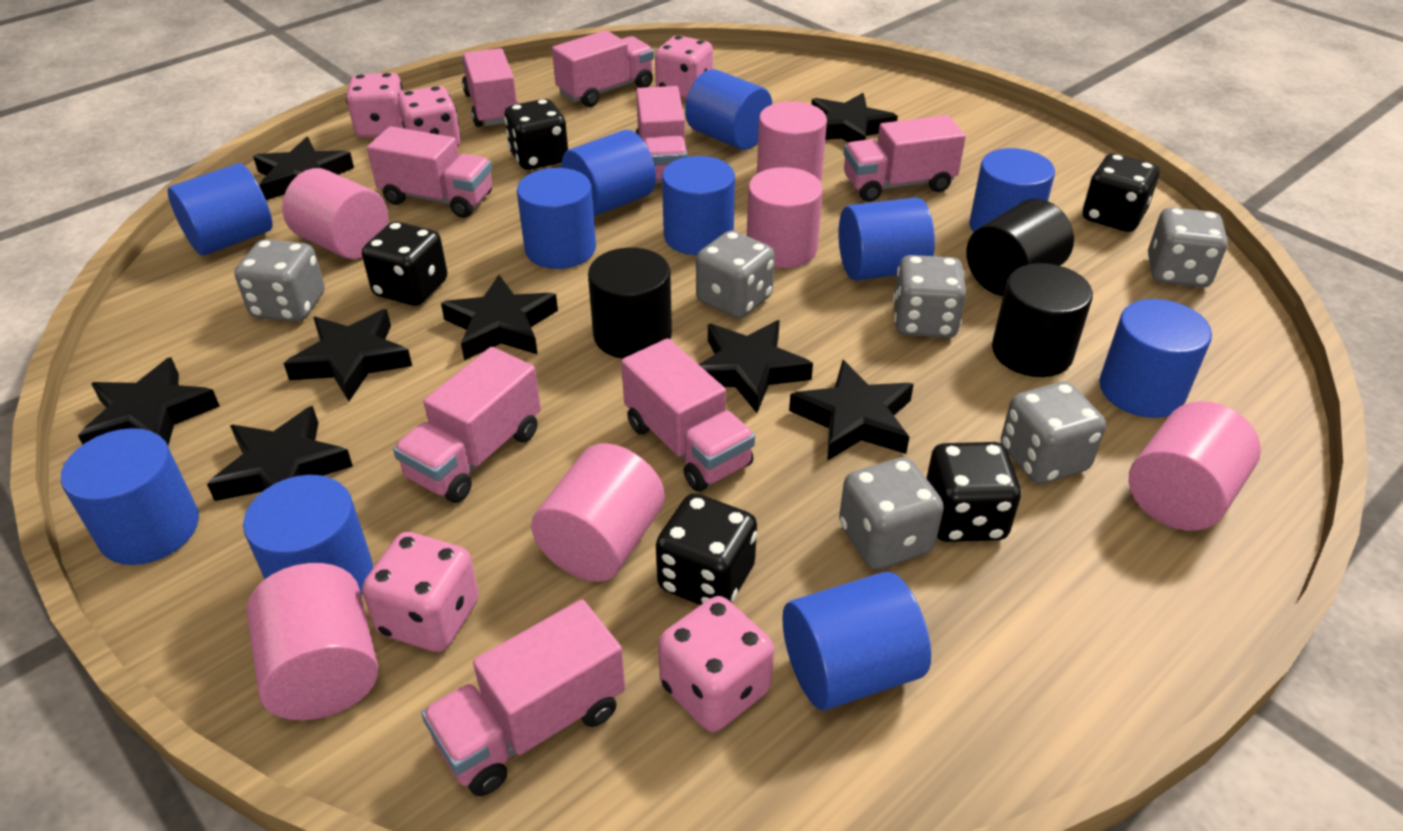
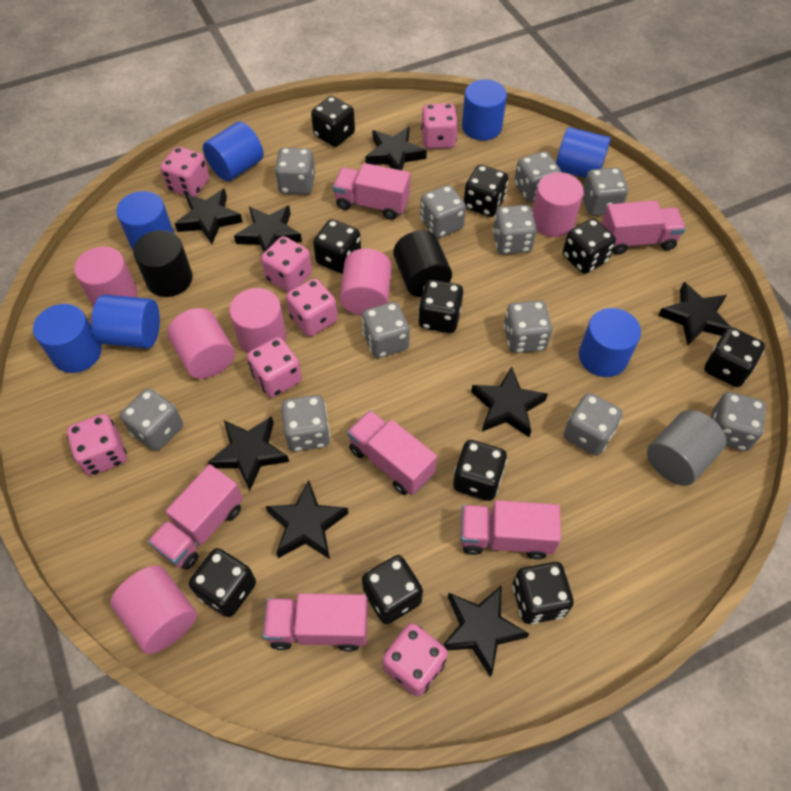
black cylinder: 3 -> 2
black dice: 5 -> 10
blue cylinder: 11 -> 7
grey cylinder: 0 -> 1
grey dice: 6 -> 11
pink dice: 5 -> 7
pink truck: 8 -> 6

